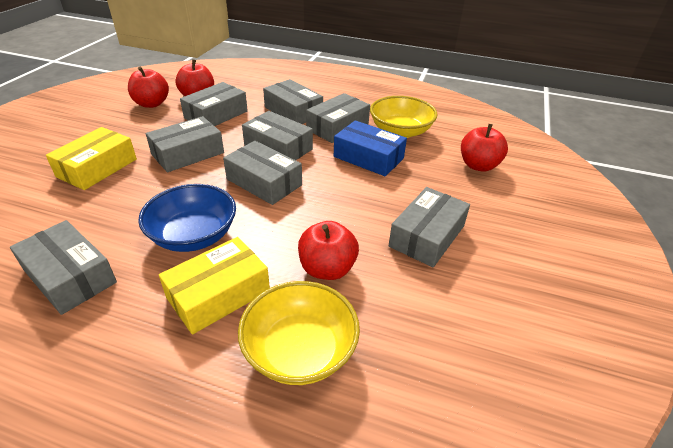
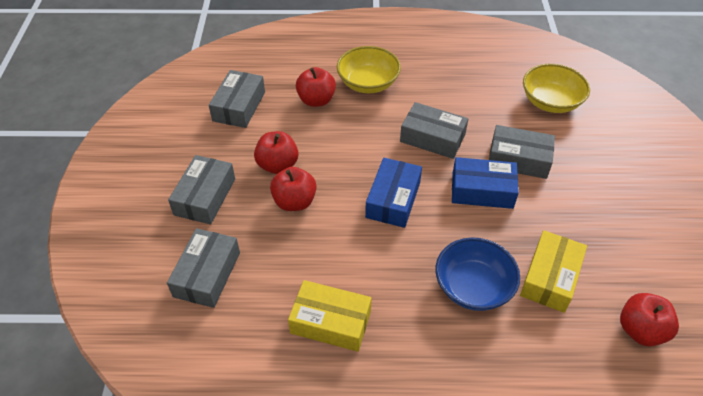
blue box: 1 -> 2
grey box: 8 -> 5

